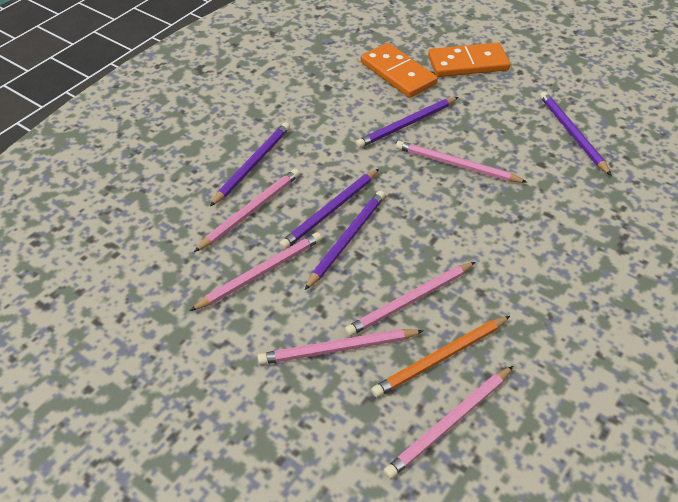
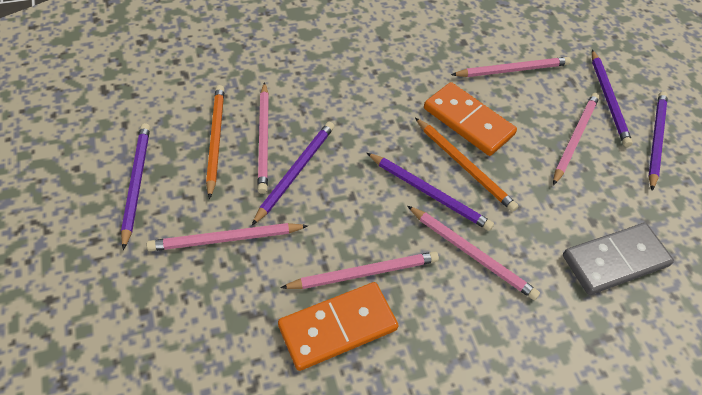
grey domino: 0 -> 1
orange pencil: 1 -> 2

